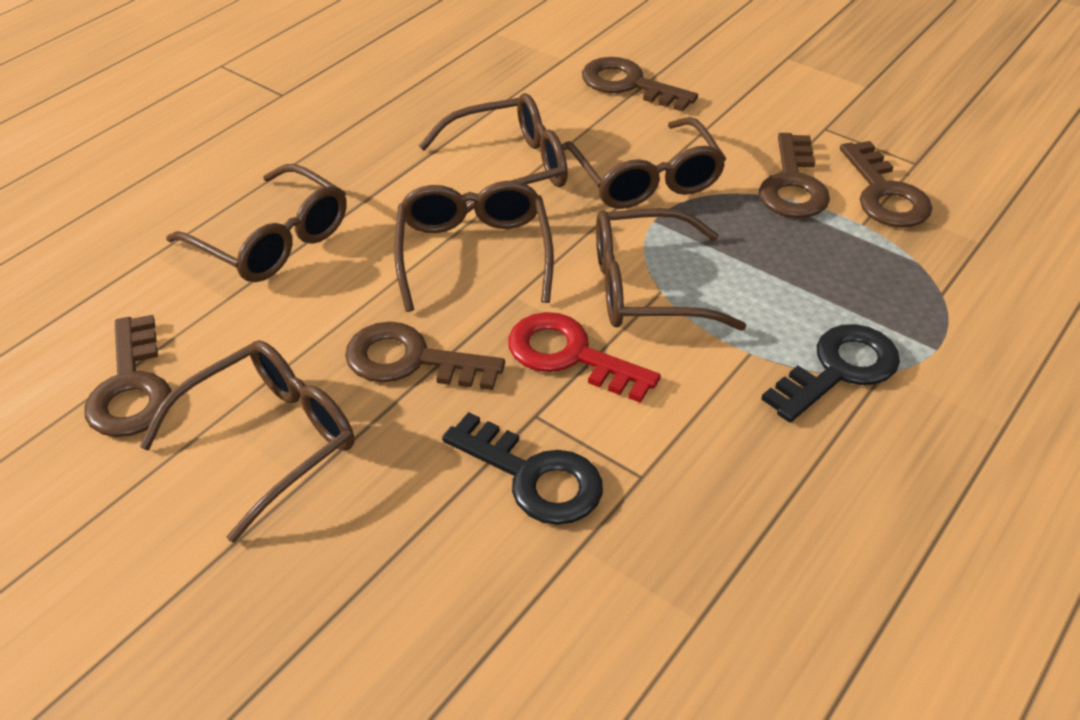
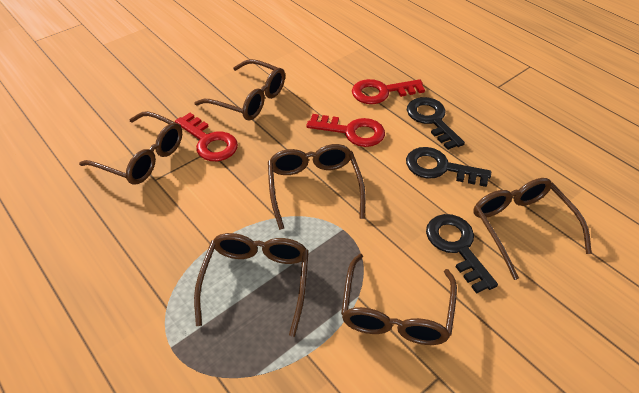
black key: 2 -> 3
brown key: 5 -> 0
red key: 1 -> 3

